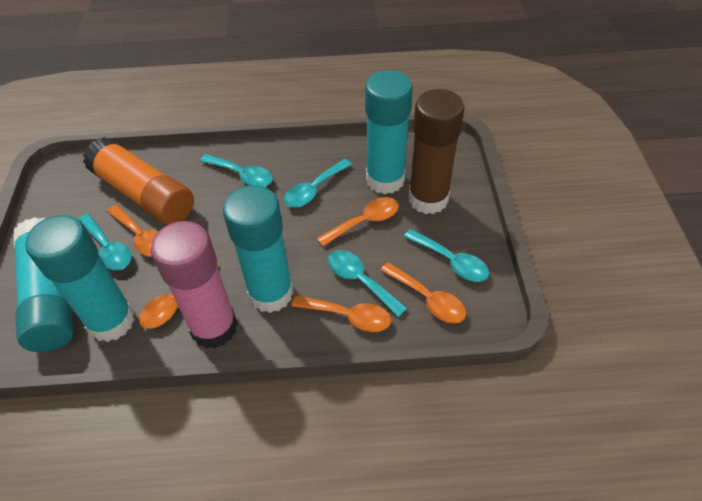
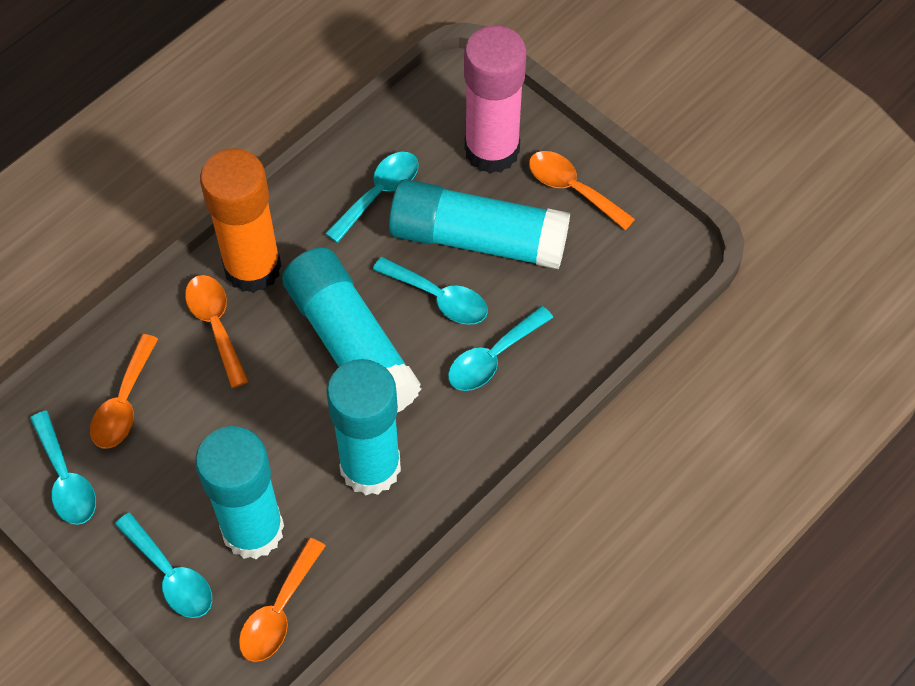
brown glue stick: 1 -> 0
orange spoon: 5 -> 4

